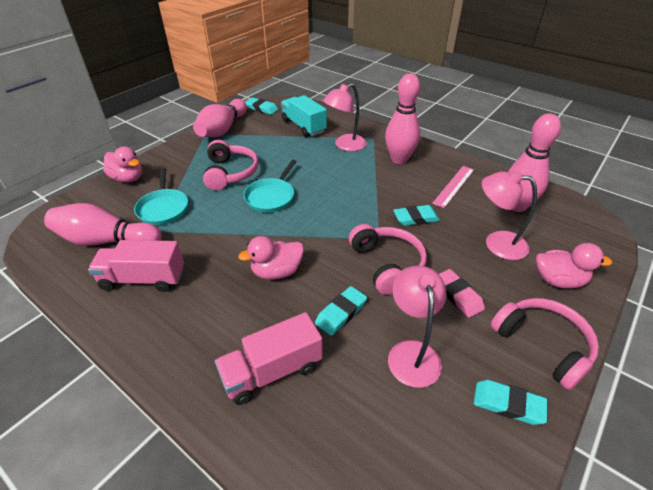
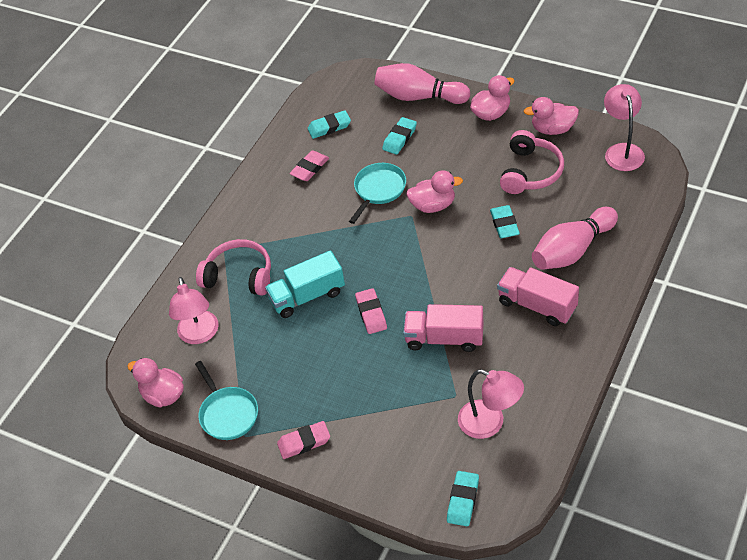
pink bowling pin: 4 -> 2
pink duck: 3 -> 4
pink eraser: 1 -> 3
pink headphones: 3 -> 2
pink ruler: 1 -> 0

